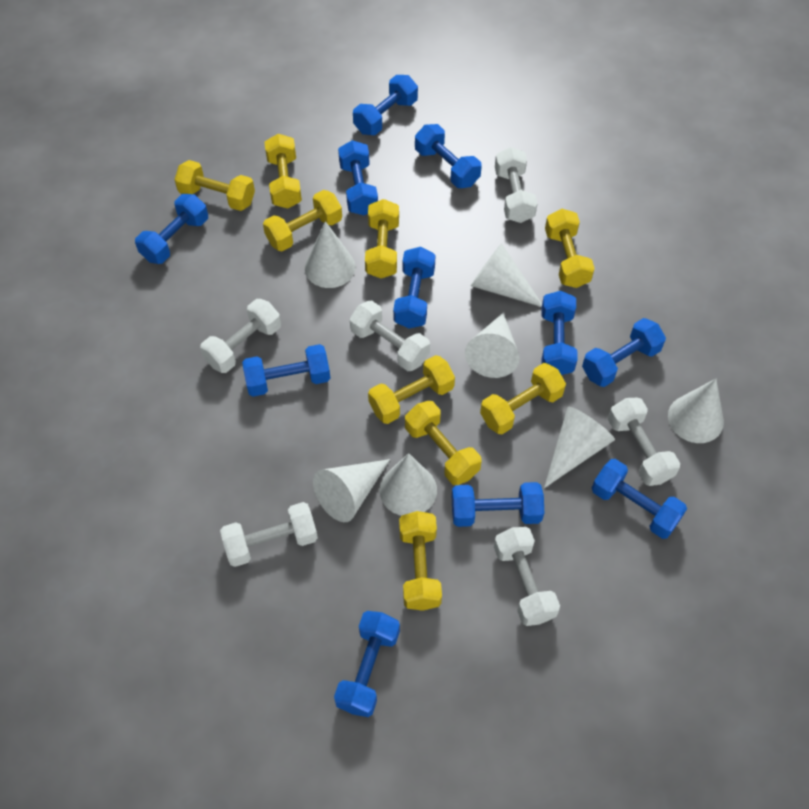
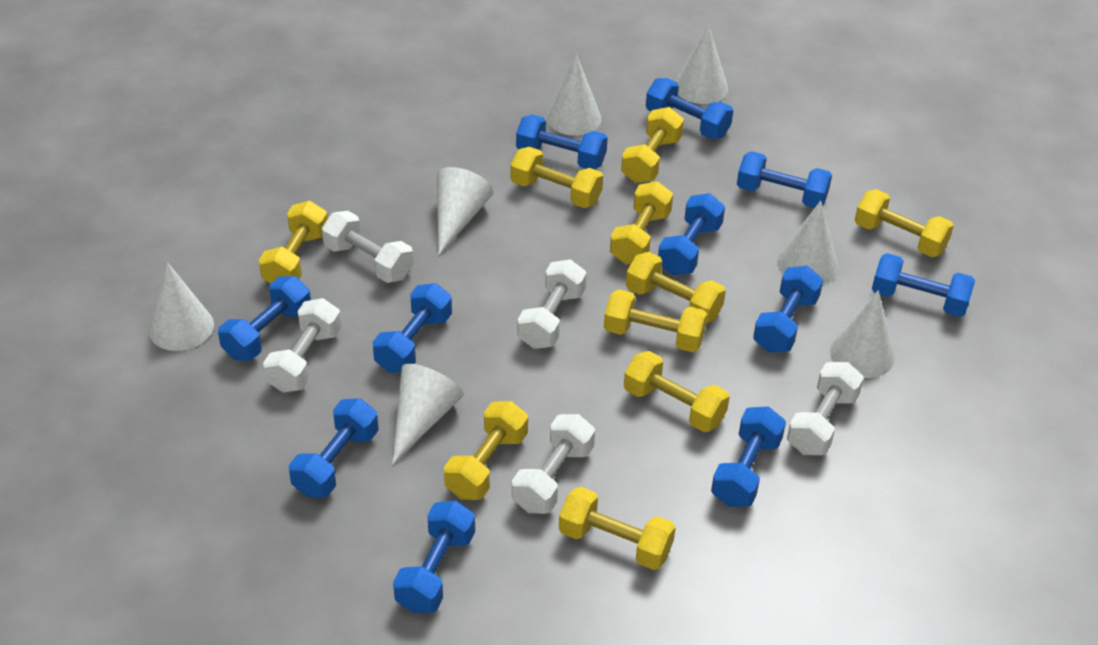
white dumbbell: 6 -> 5
yellow dumbbell: 9 -> 10

